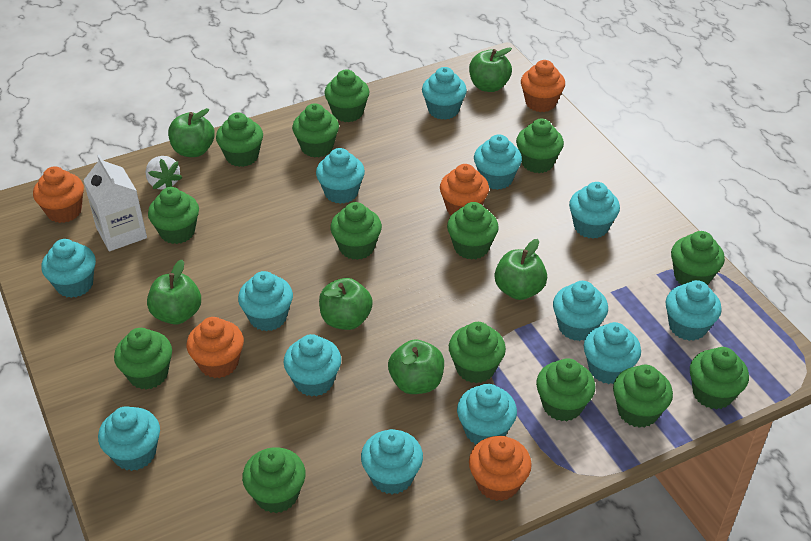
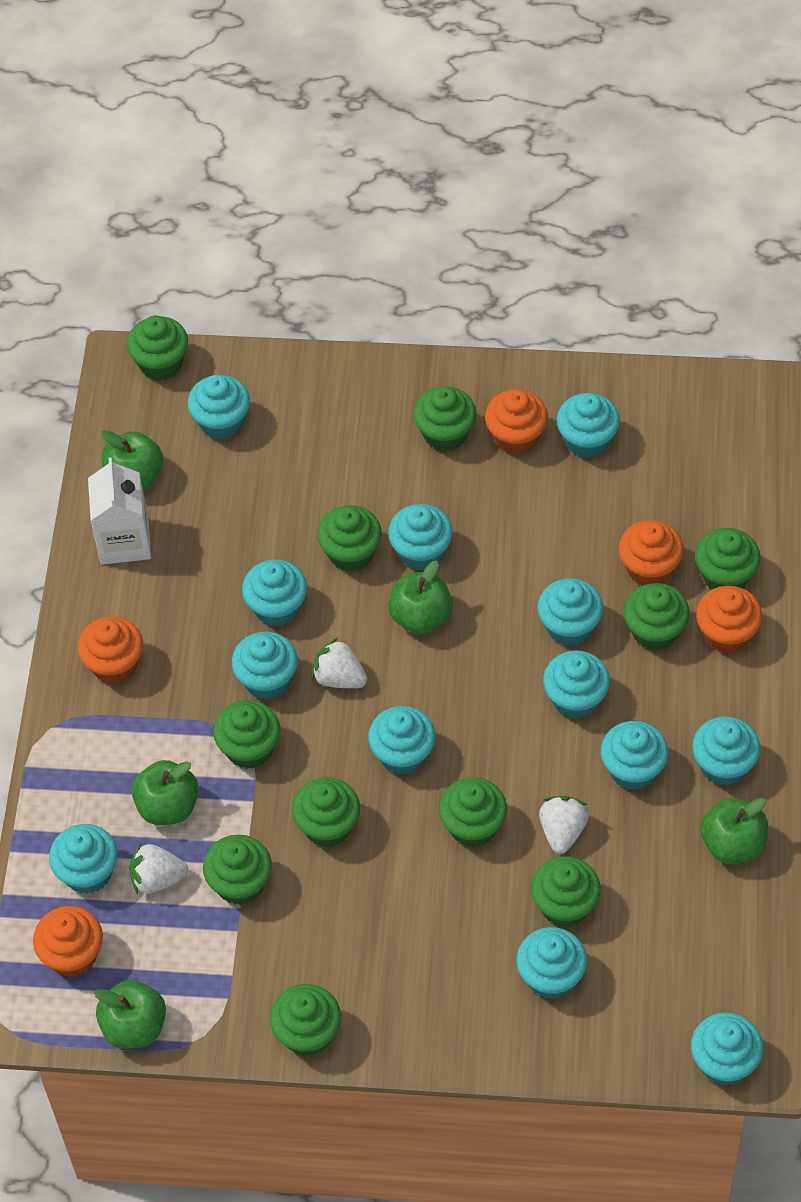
green apple: 6 -> 5
green cupcake: 14 -> 11
white strawberry: 1 -> 3

